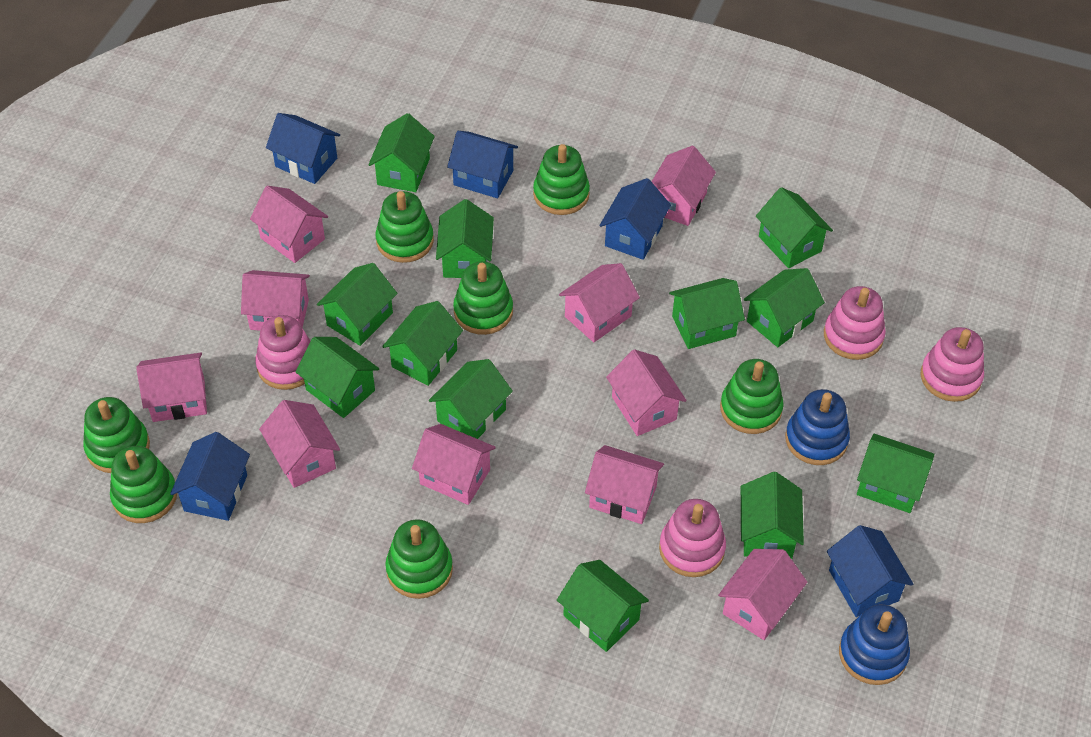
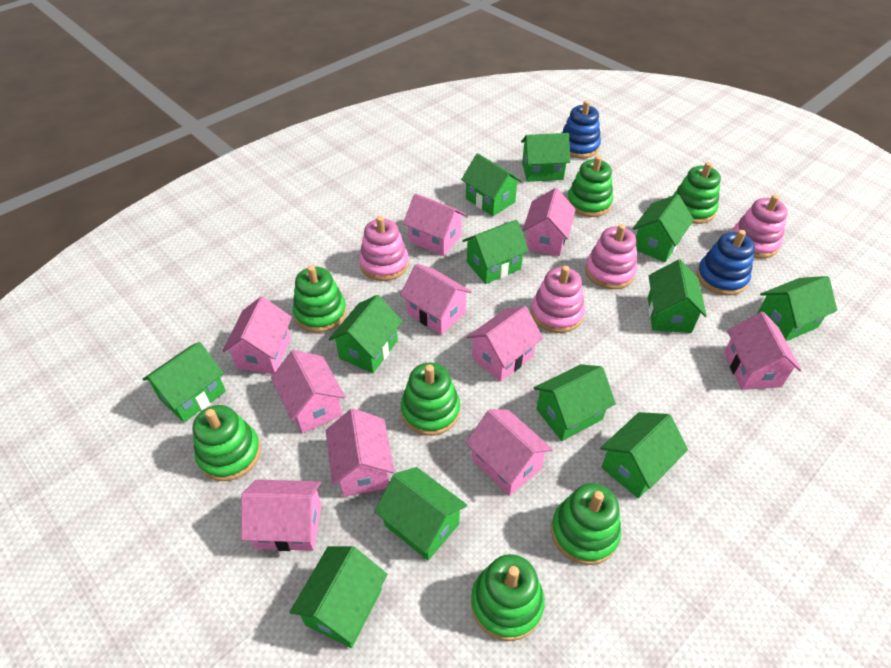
blue house: 5 -> 0

